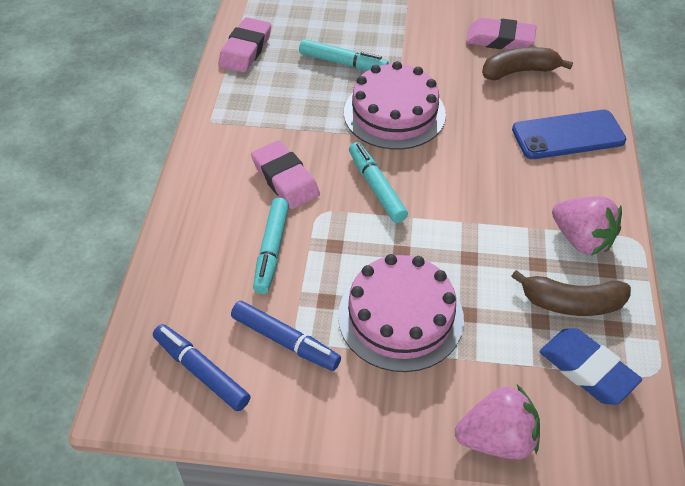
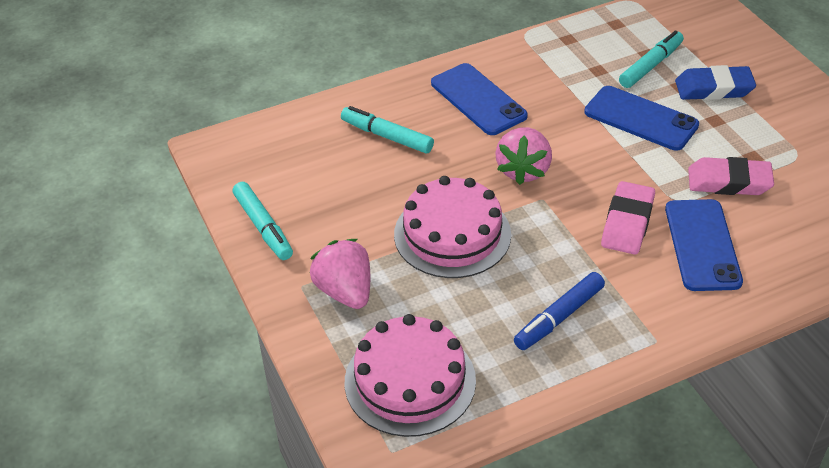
blue marker: 2 -> 1
blue phone: 1 -> 3
brown banana: 2 -> 0
pink eraser: 3 -> 2

